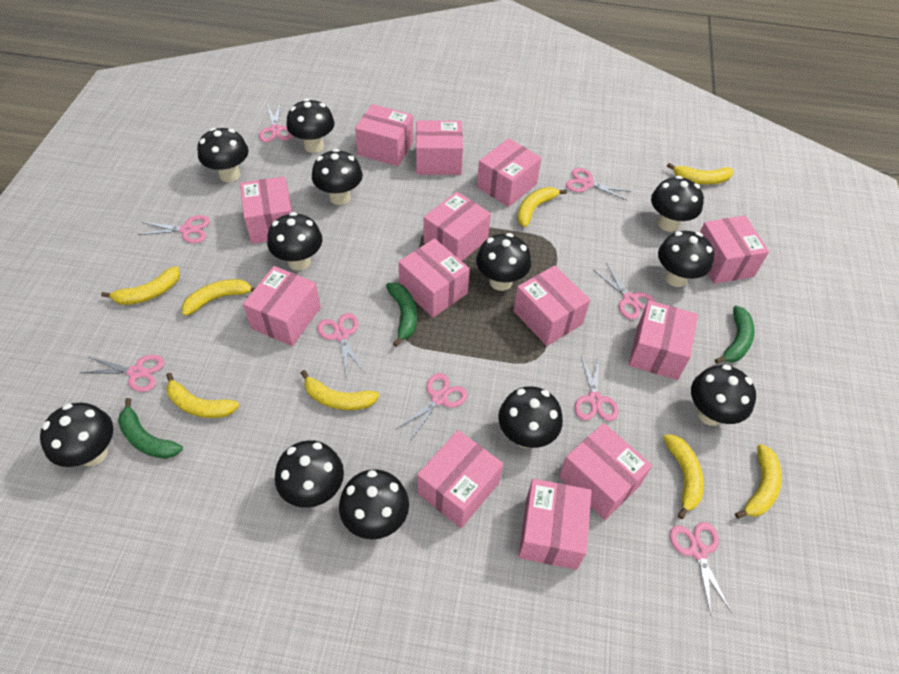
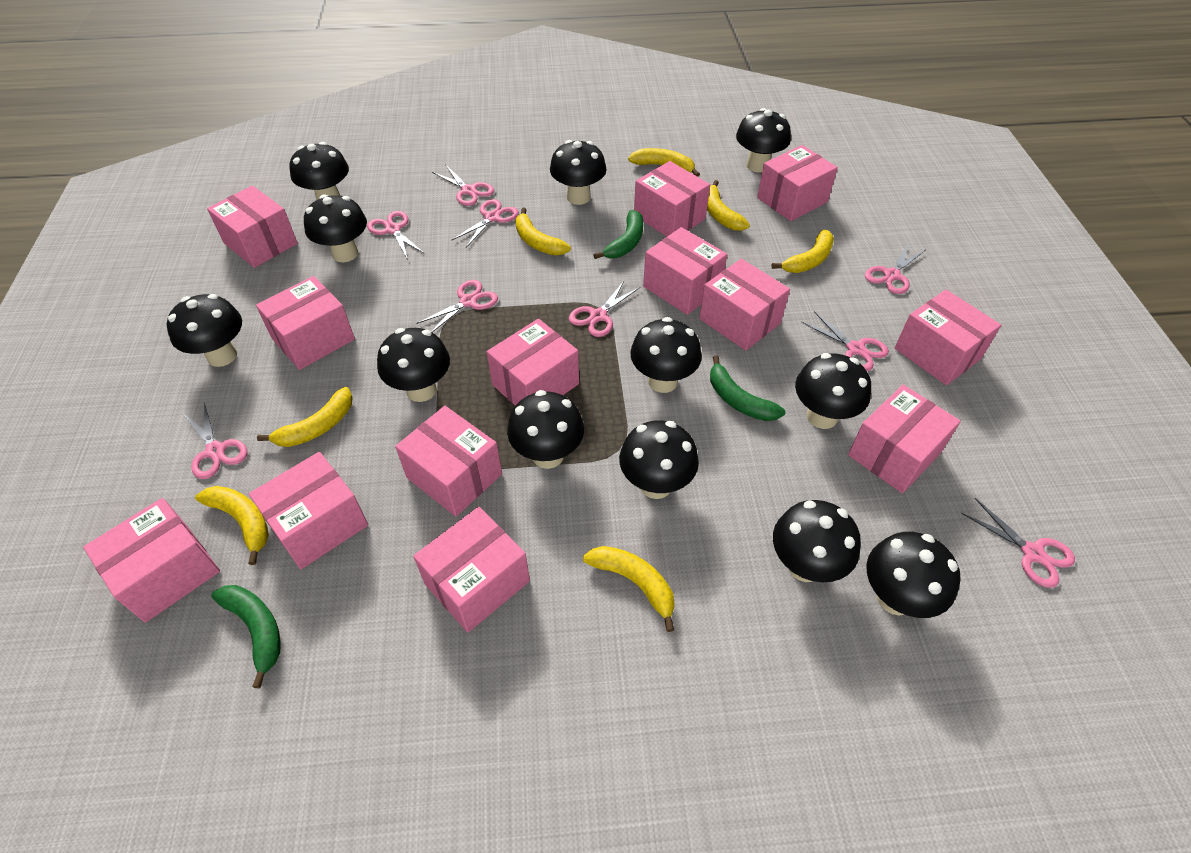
yellow banana: 8 -> 7

